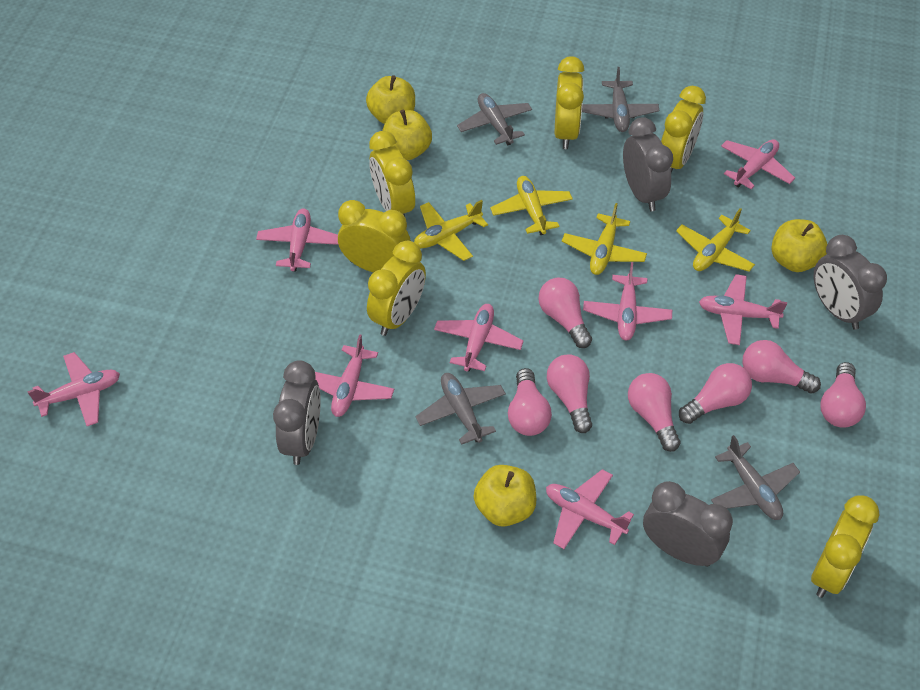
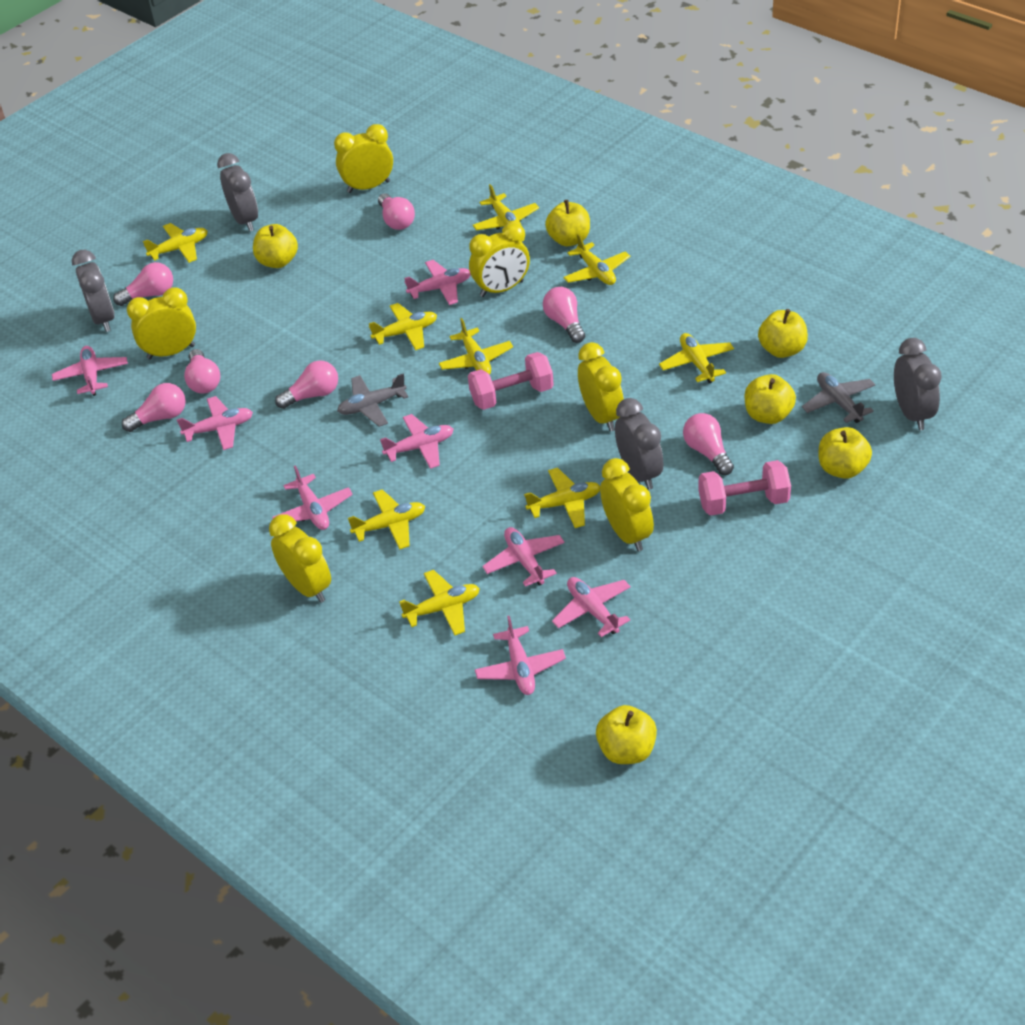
grey plane: 4 -> 2
pink dumbbell: 0 -> 2
yellow apple: 4 -> 6
yellow plane: 4 -> 9

